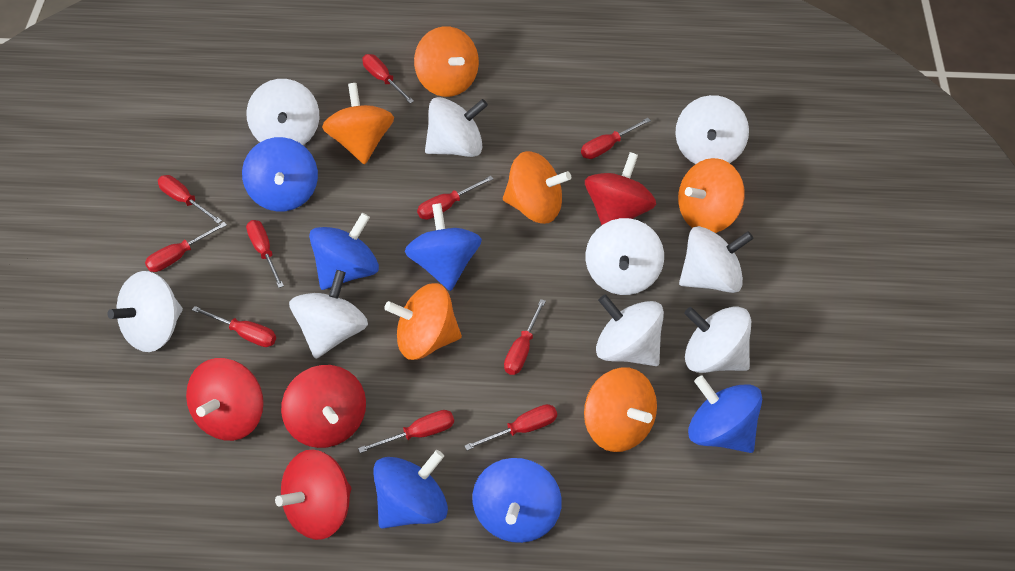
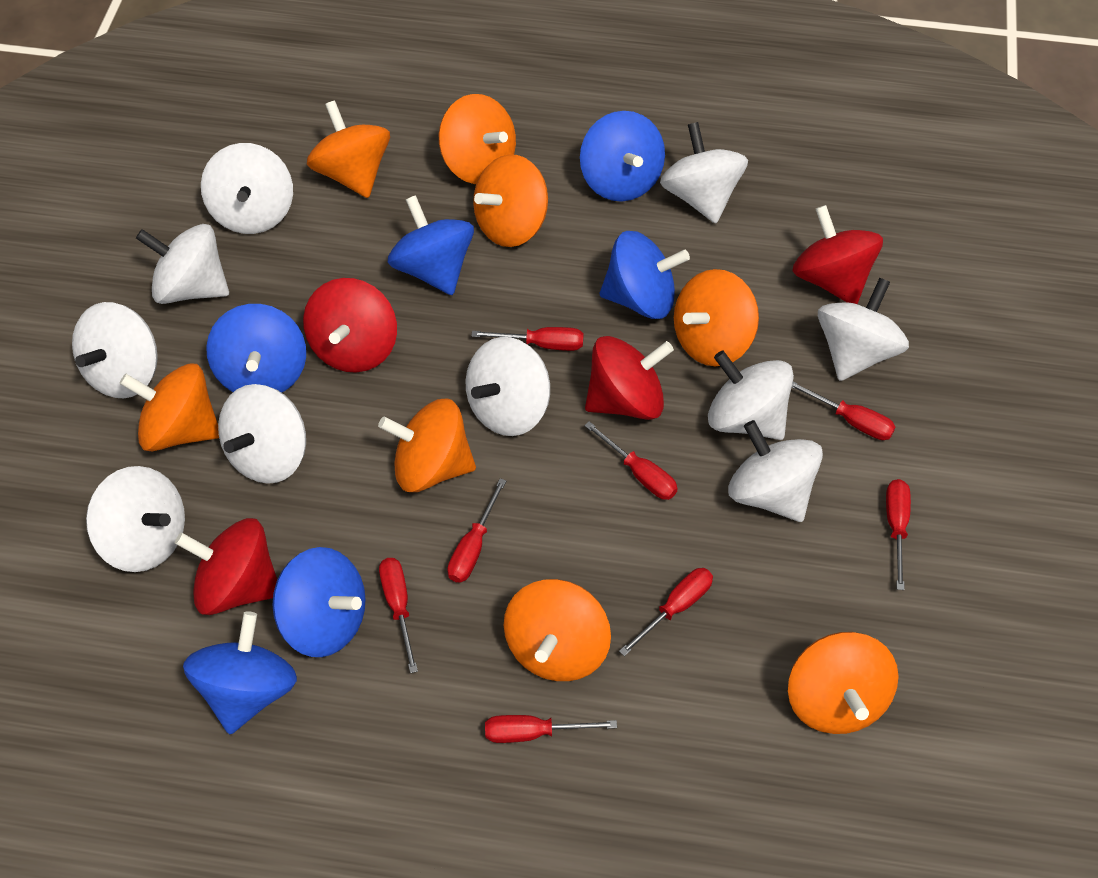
orange spinning top: 6 -> 8
red screwdriver: 10 -> 8
white spinning top: 9 -> 10

